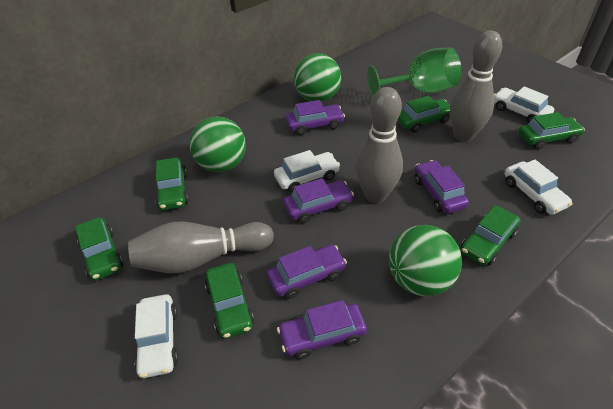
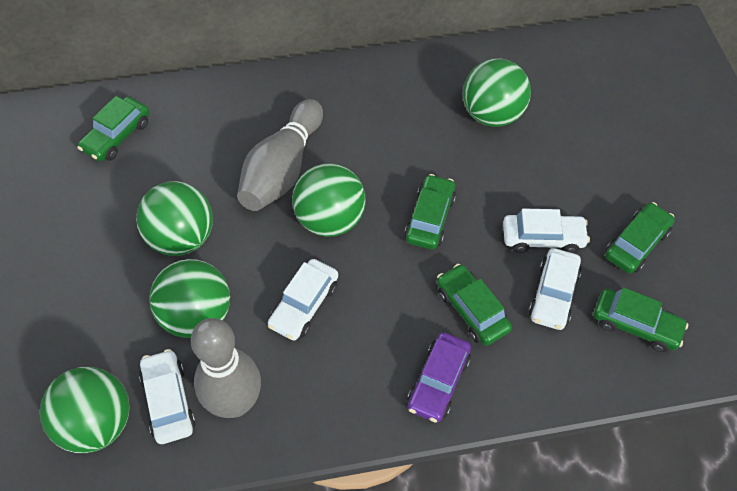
green ball: 3 -> 5
green car: 6 -> 5
green goblet: 1 -> 0
grey bowling pin: 3 -> 2
purple car: 5 -> 1

